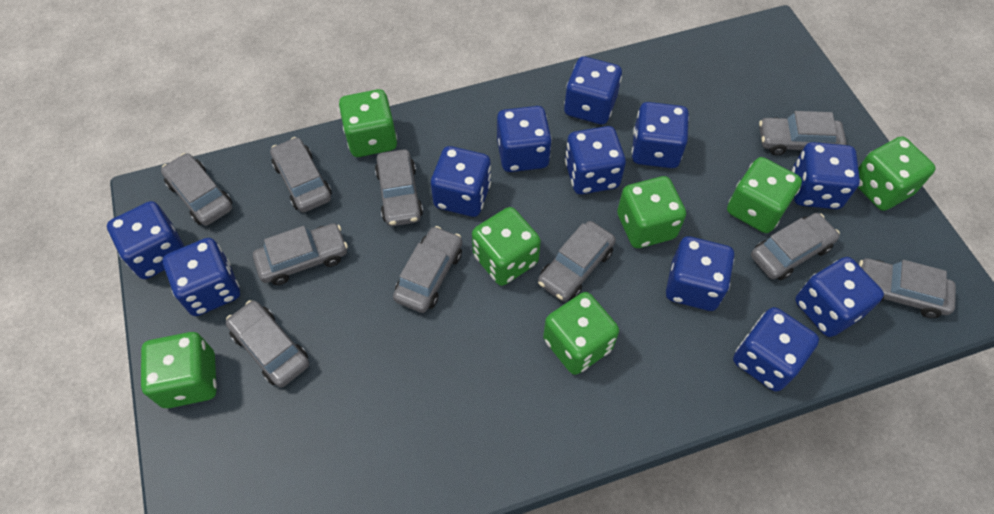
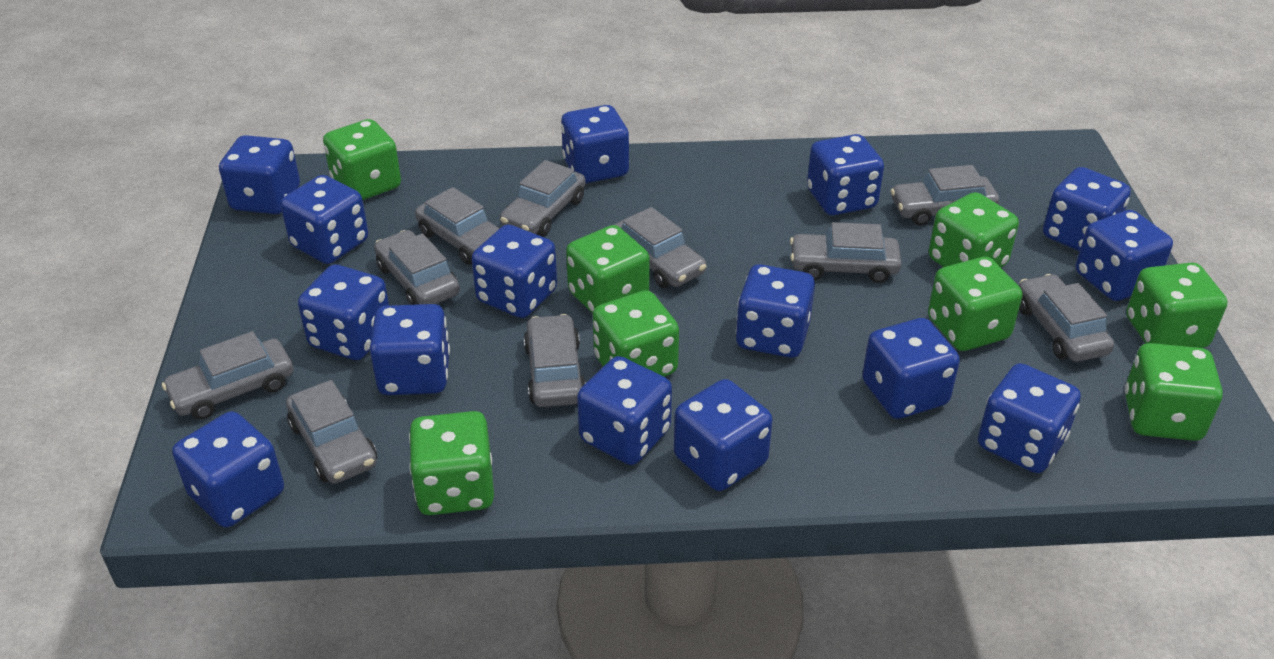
blue dice: 11 -> 15
green dice: 7 -> 8

